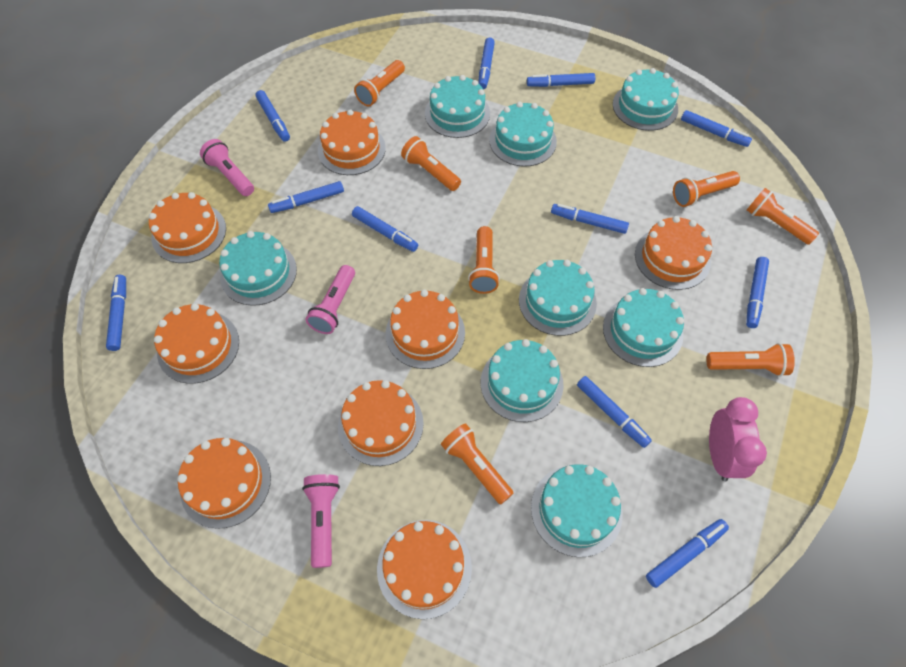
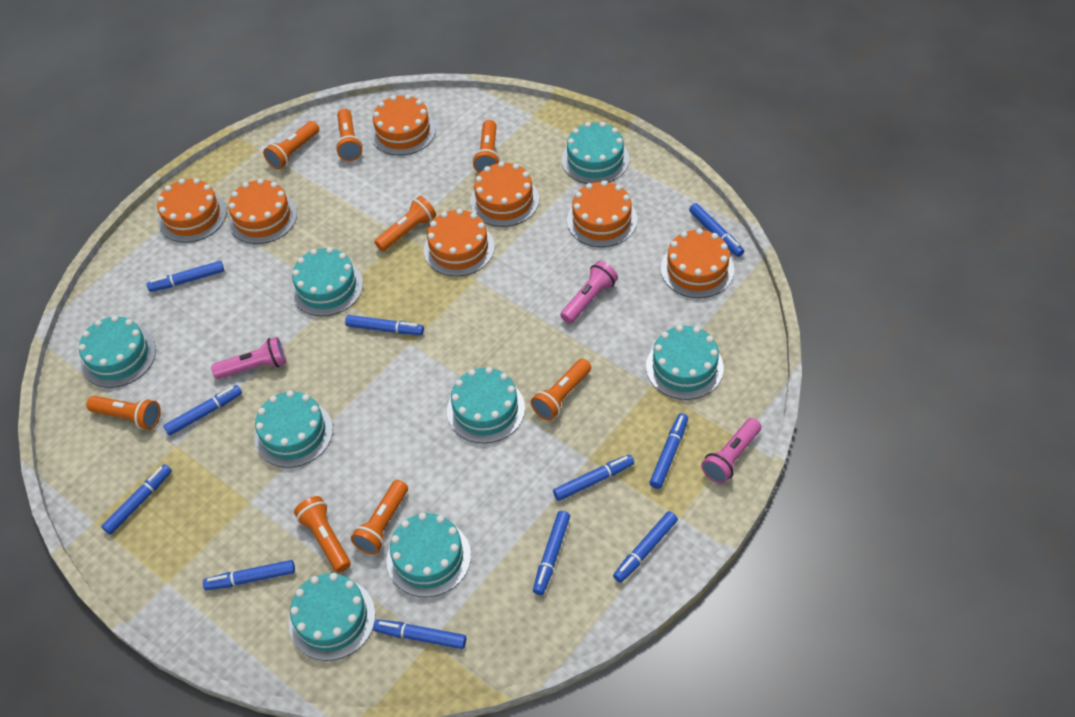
orange cake: 8 -> 7
orange flashlight: 7 -> 8
pink clock: 1 -> 0

